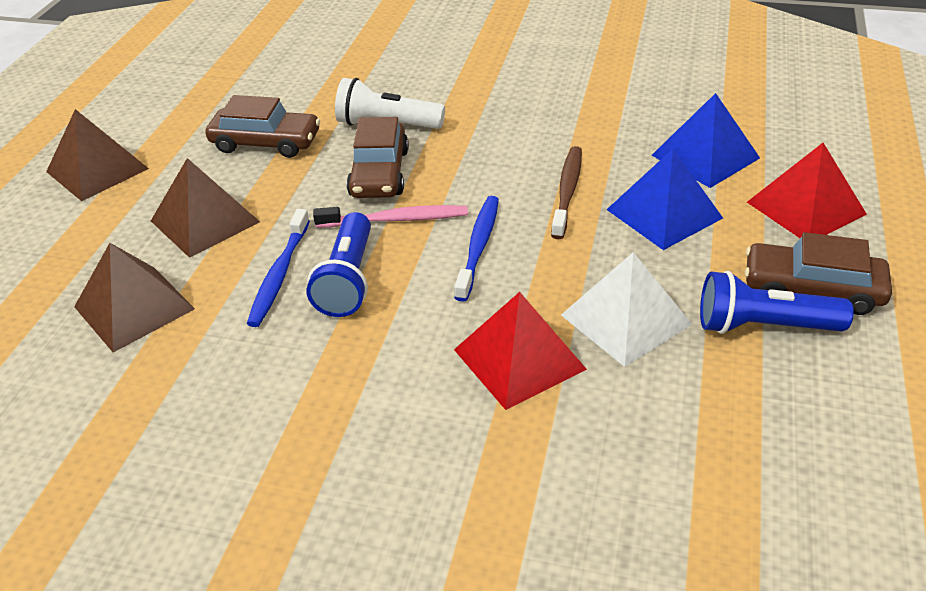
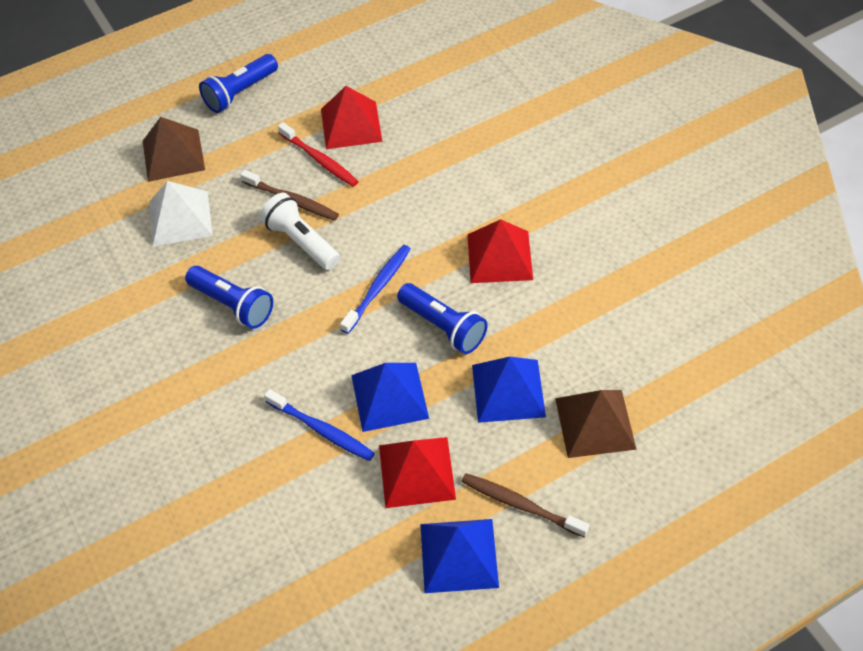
blue flashlight: 2 -> 3
blue pyramid: 2 -> 3
brown car: 3 -> 0
brown pyramid: 3 -> 2
brown toothbrush: 1 -> 2
pink toothbrush: 1 -> 0
red pyramid: 2 -> 3
red toothbrush: 0 -> 1

